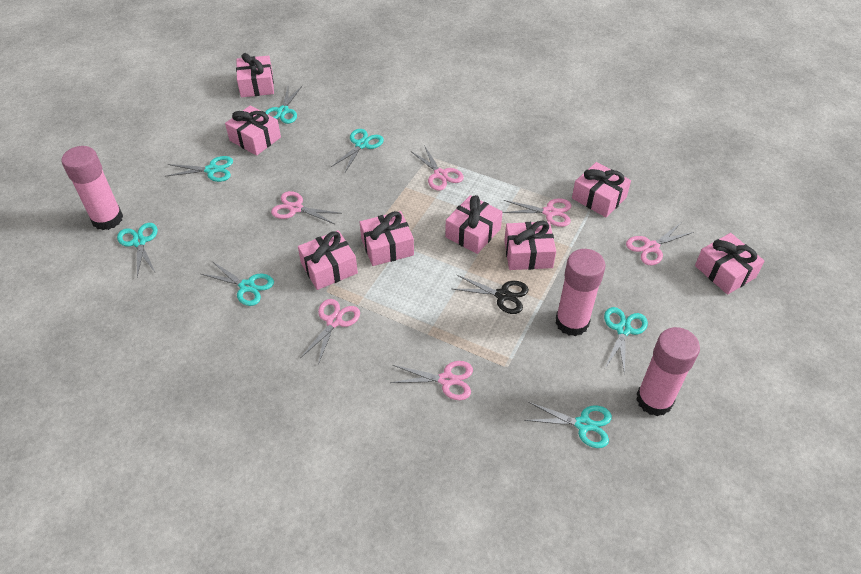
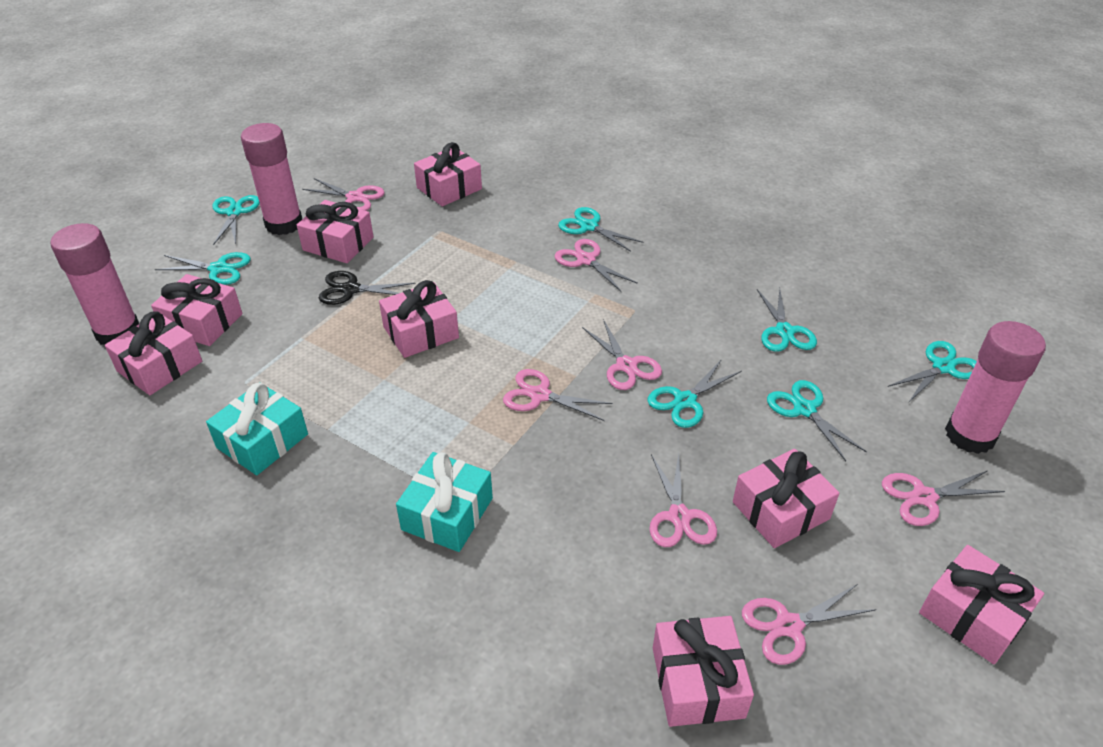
pink scissors: 6 -> 7
turquoise gift: 0 -> 2

